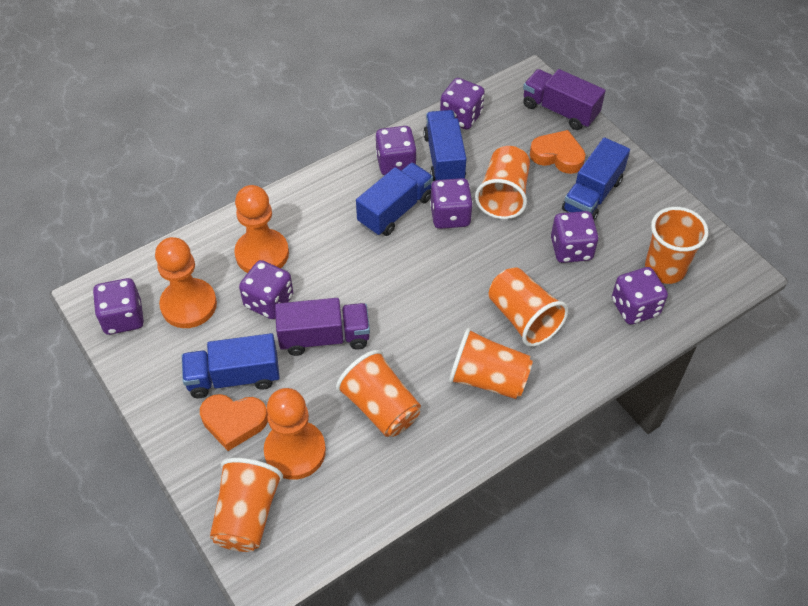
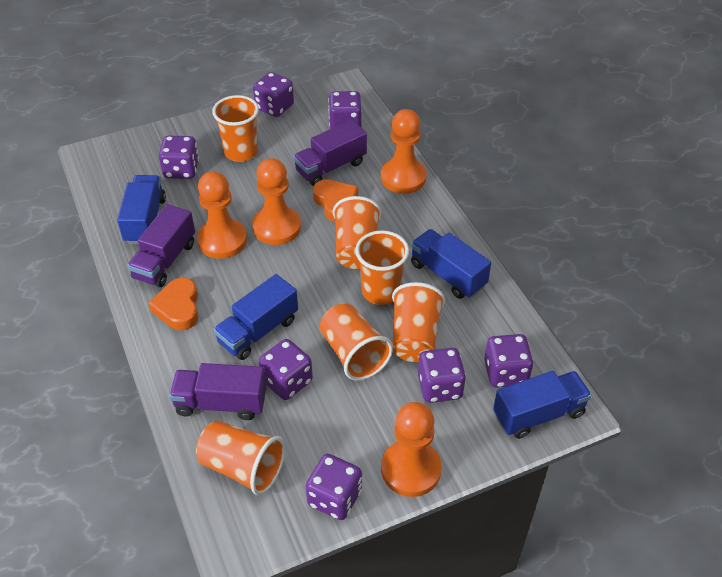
orange pawn: 3 -> 4
purple truck: 2 -> 3

